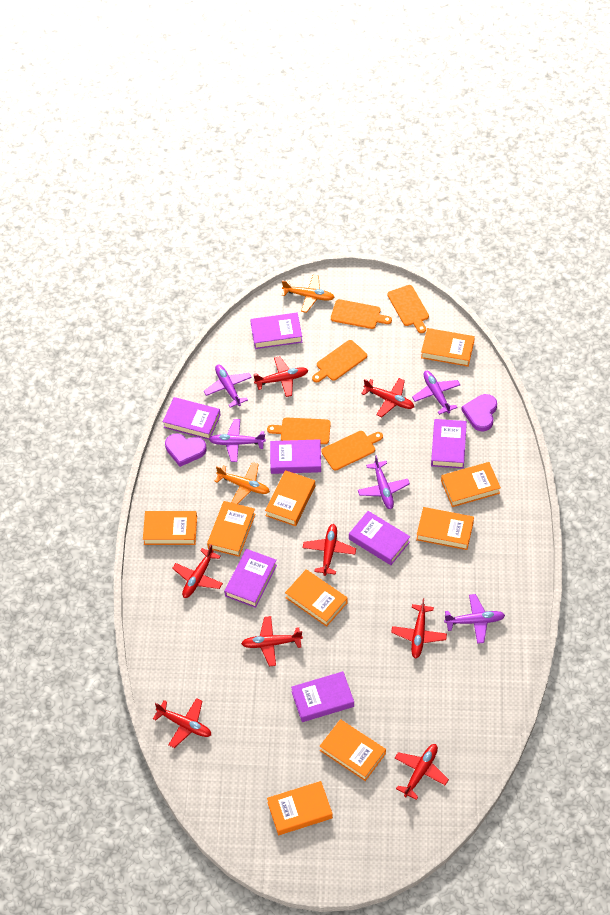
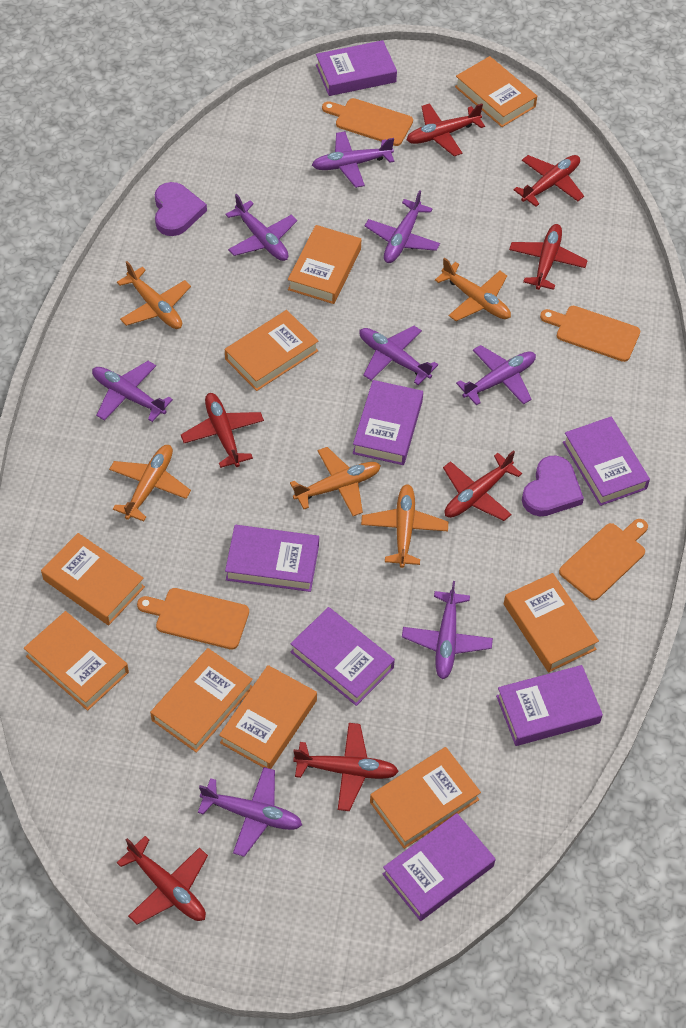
orange cutting board: 5 -> 4
orange plane: 2 -> 5
purple plane: 5 -> 8
red plane: 8 -> 7

